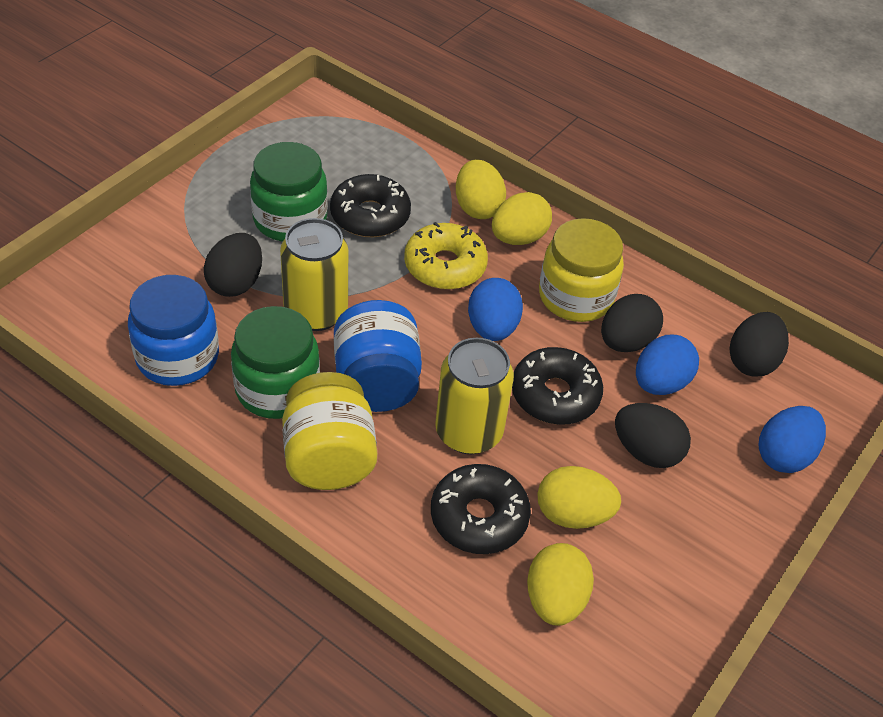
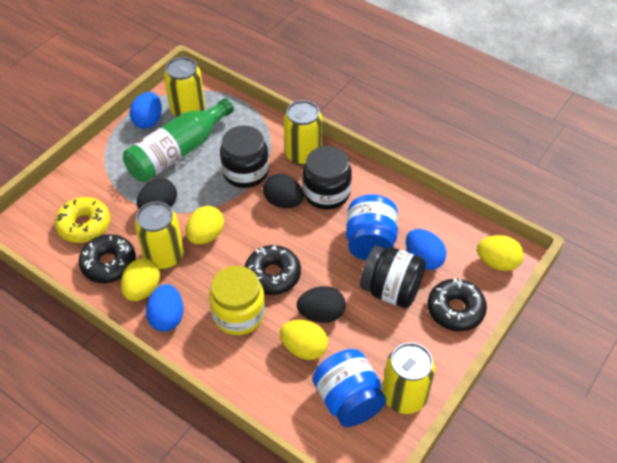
black egg: 4 -> 3
black jar: 0 -> 3
green bottle: 0 -> 1
green jar: 2 -> 0
yellow can: 2 -> 4
yellow jar: 2 -> 1

